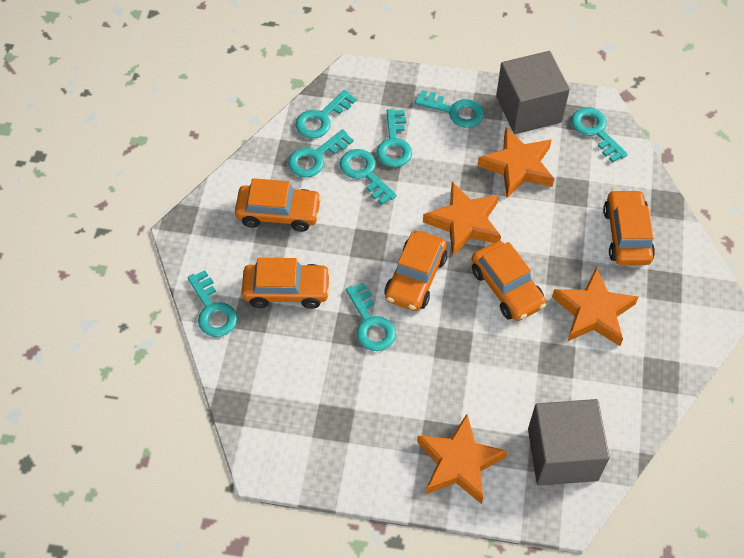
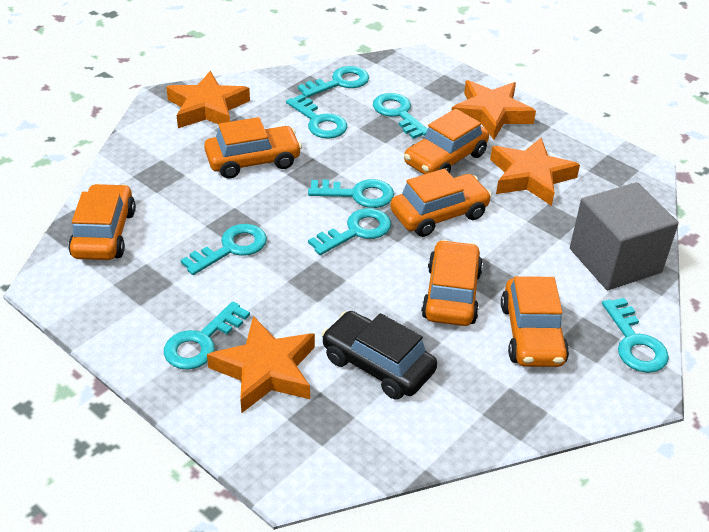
black car: 0 -> 1
grey cube: 2 -> 1
orange car: 5 -> 6

